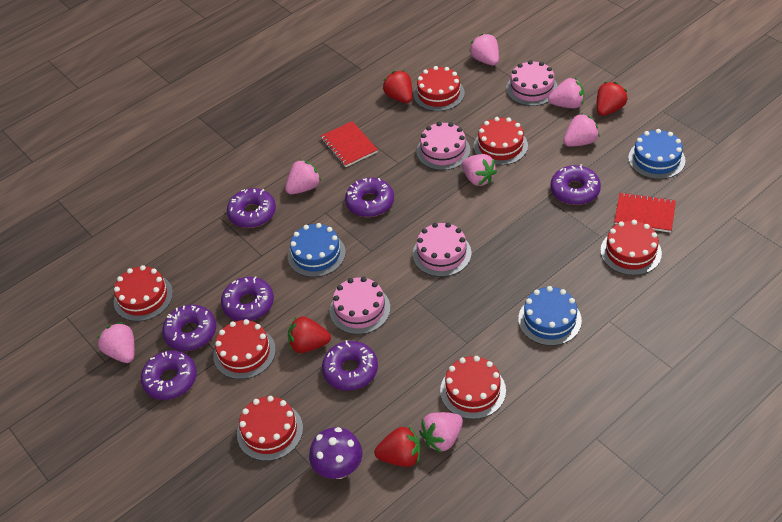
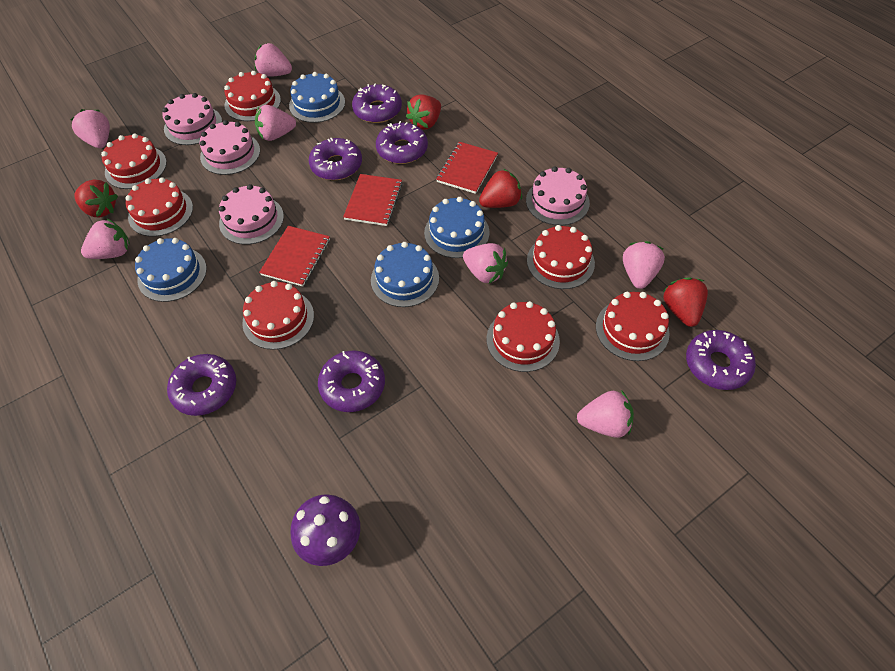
blue cake: 3 -> 4
purple donut: 7 -> 6
red notebook: 2 -> 3

